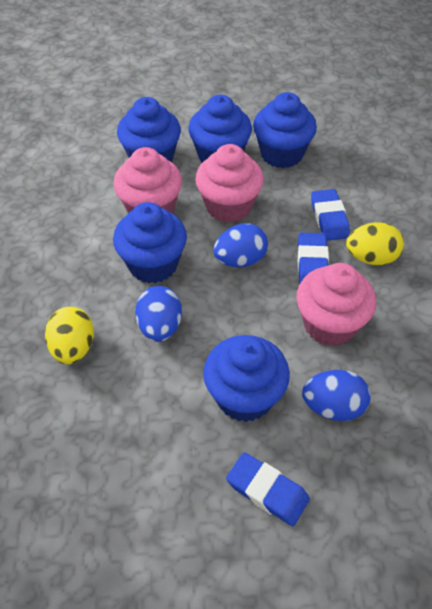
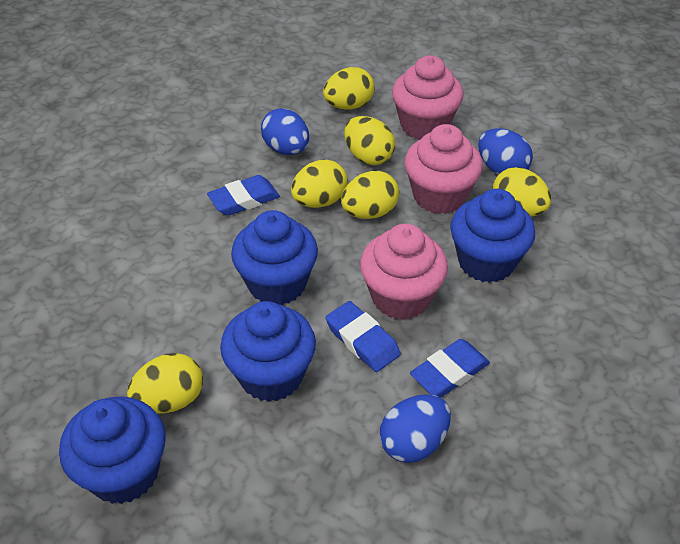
blue cupcake: 5 -> 4
yellow egg: 2 -> 6

